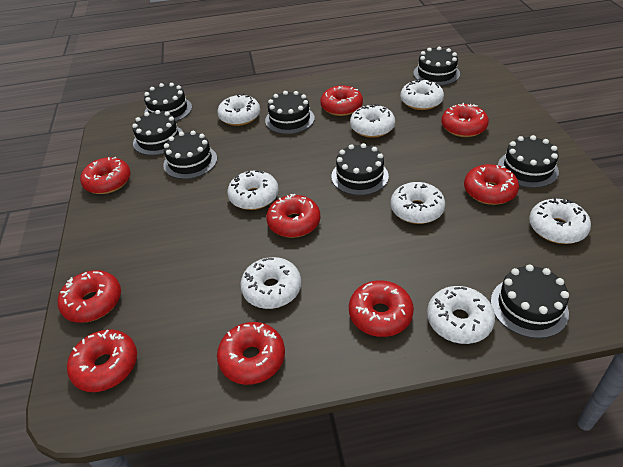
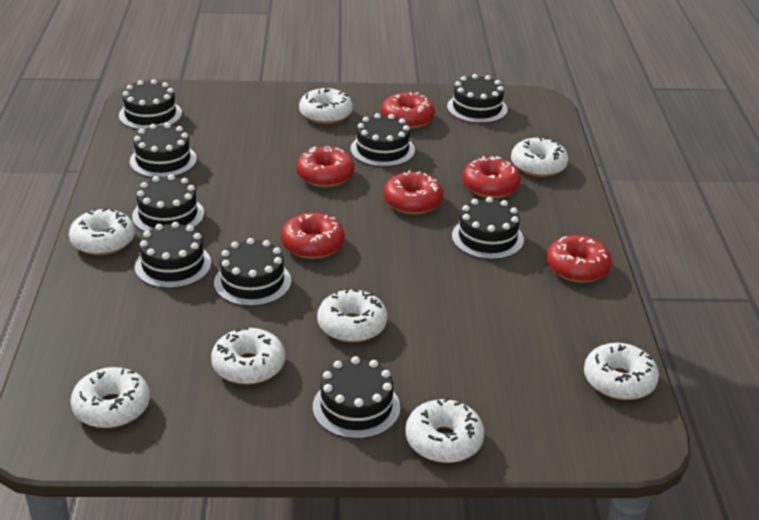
black cake: 8 -> 9
red donut: 9 -> 6

